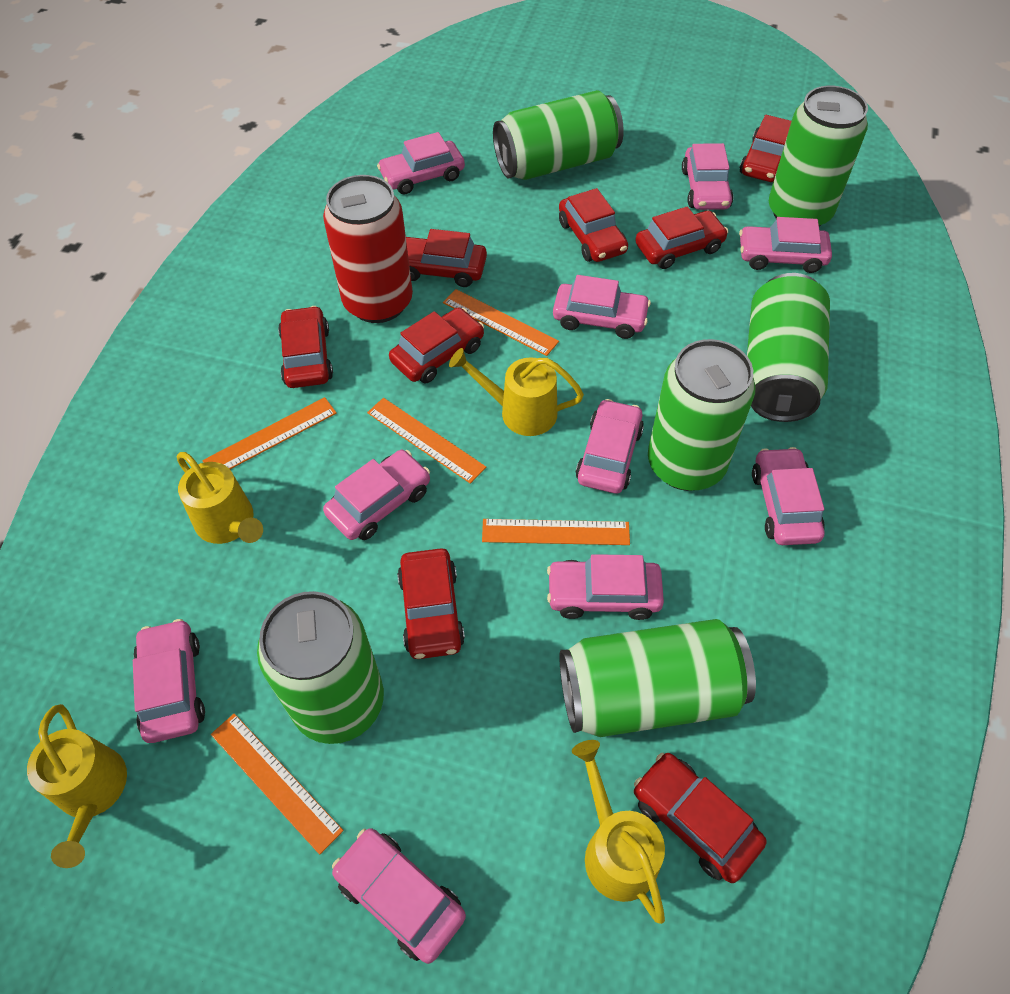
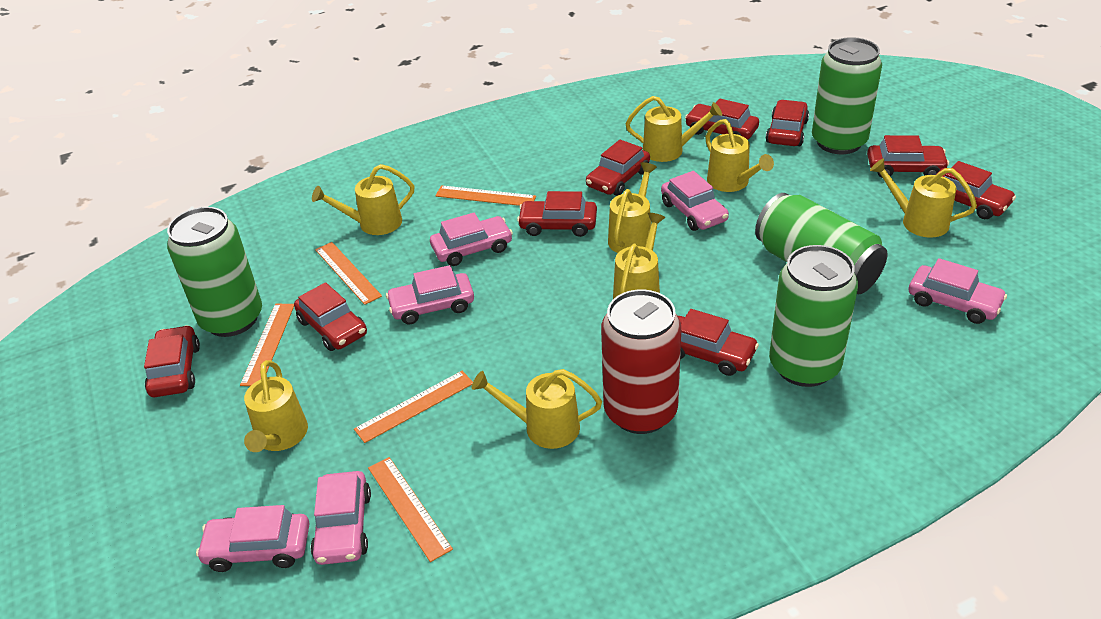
green can: 6 -> 4
pink car: 10 -> 6
red car: 8 -> 9
yellow watering can: 4 -> 8

